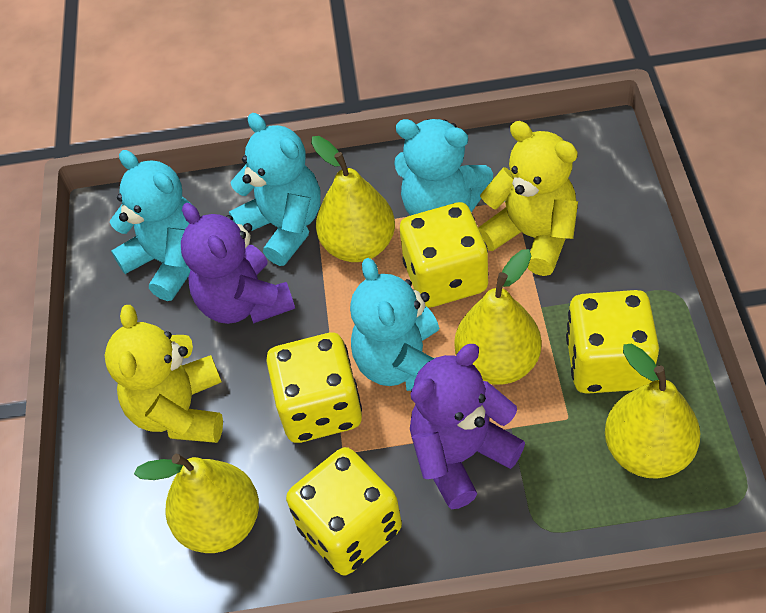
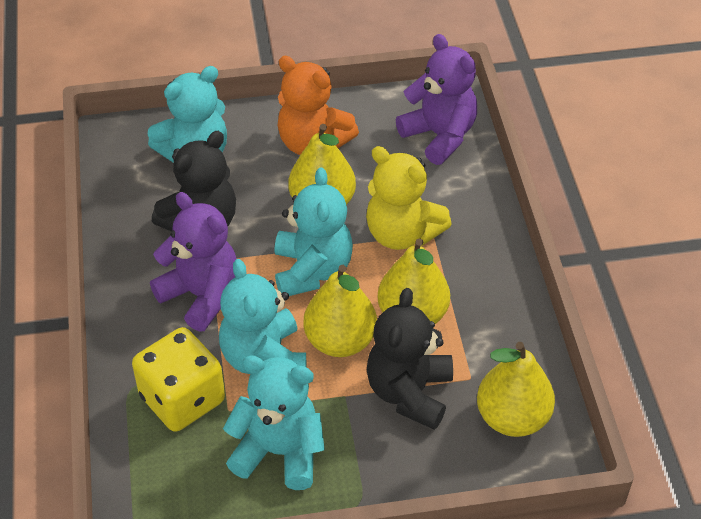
black teddy bear: 0 -> 2
orange teddy bear: 0 -> 1
yellow dice: 4 -> 1
yellow teddy bear: 2 -> 1

